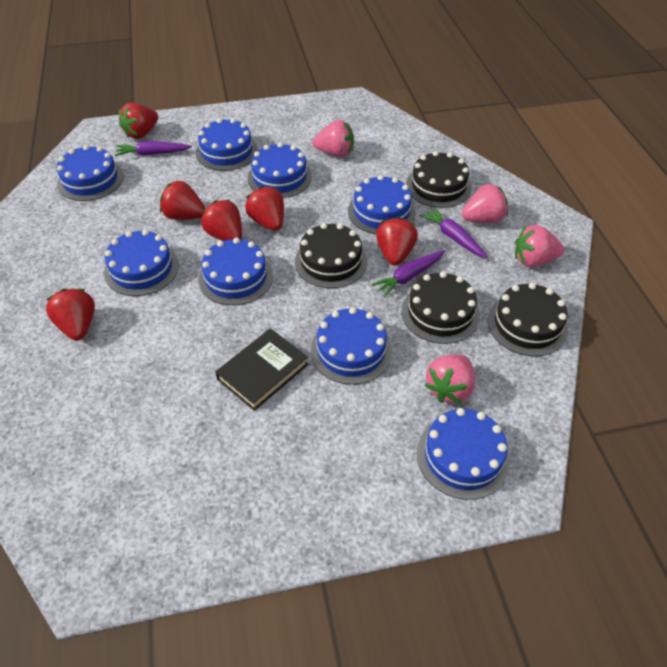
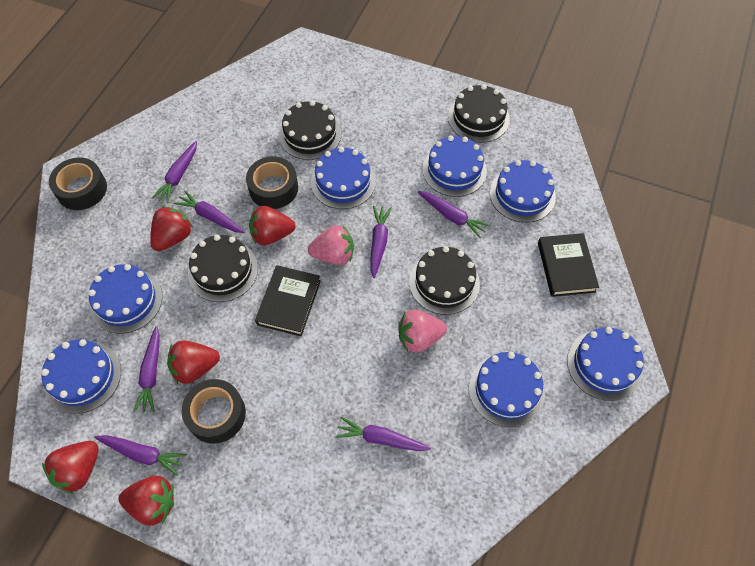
black book: 1 -> 2
black tape: 0 -> 3
blue cake: 8 -> 7
pink strawberry: 4 -> 2
purple carrot: 3 -> 7
red strawberry: 6 -> 5

